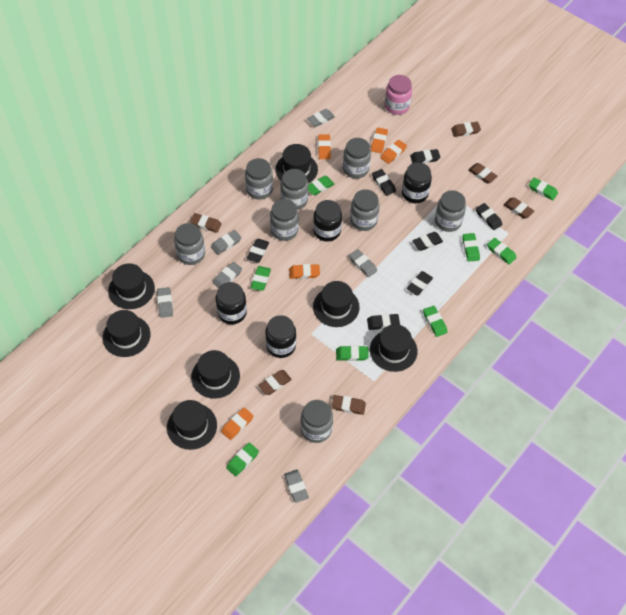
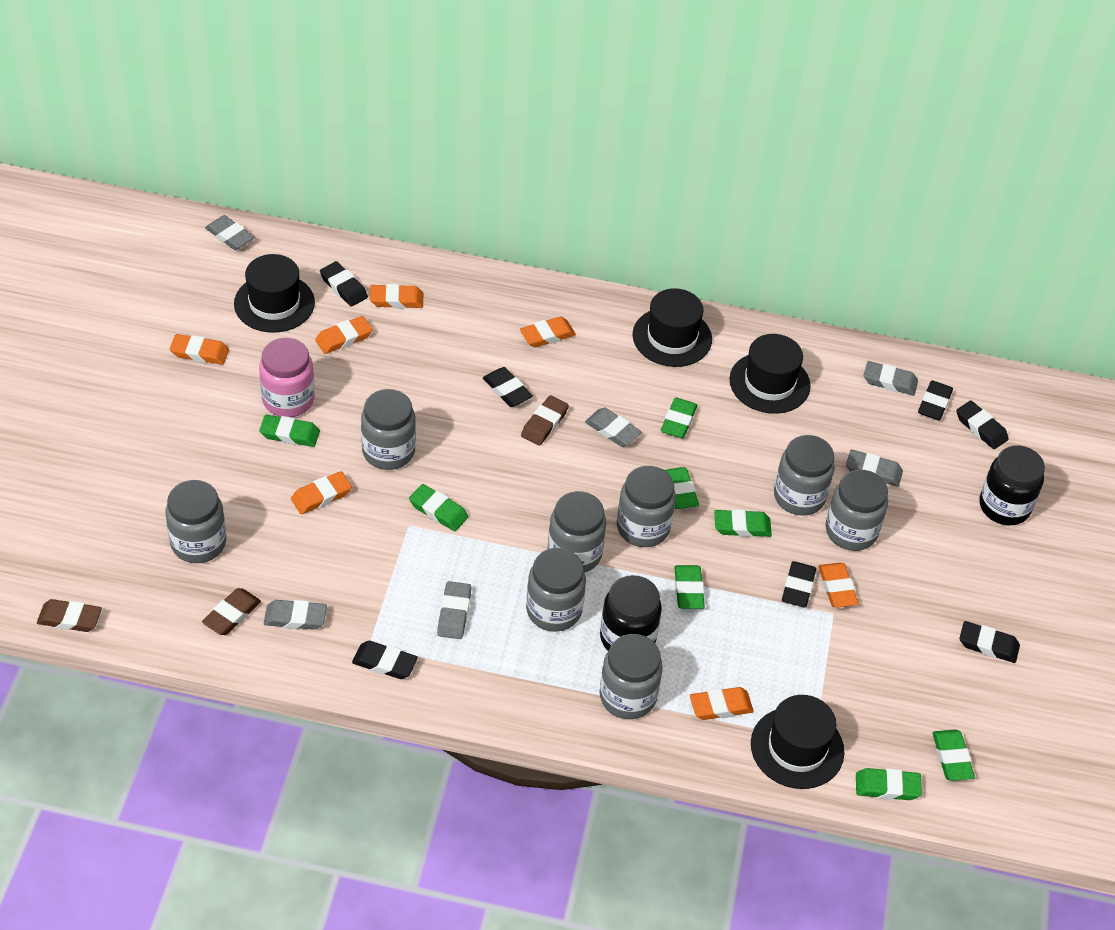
black hat: 7 -> 4
black jar: 4 -> 2
brown eraser: 6 -> 3
orange eraser: 5 -> 7

